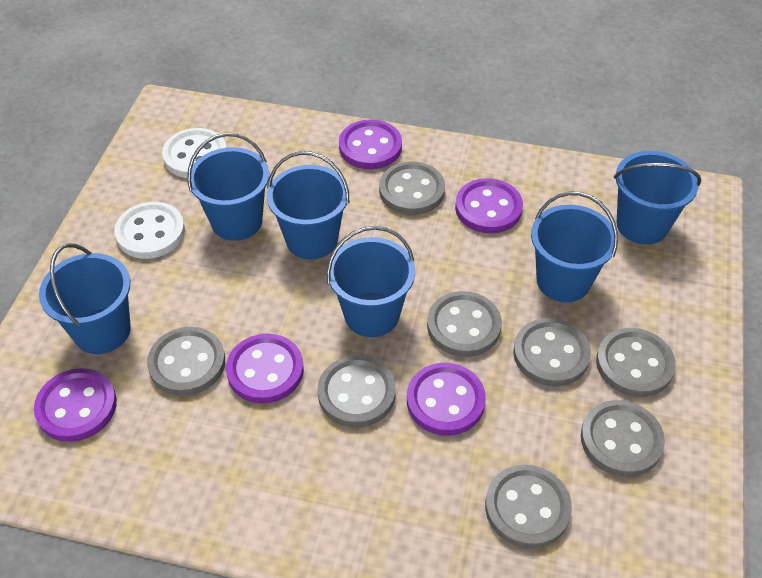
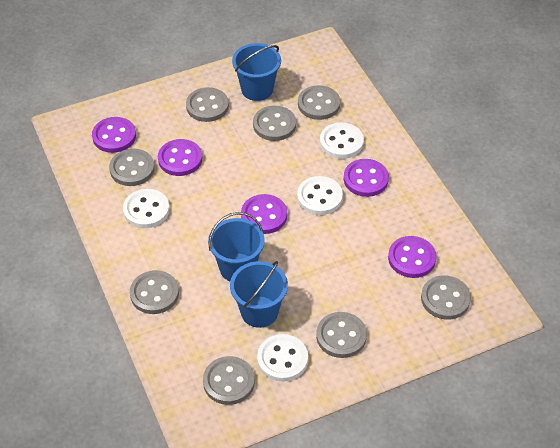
blue bucket: 6 -> 3
white button: 2 -> 4

